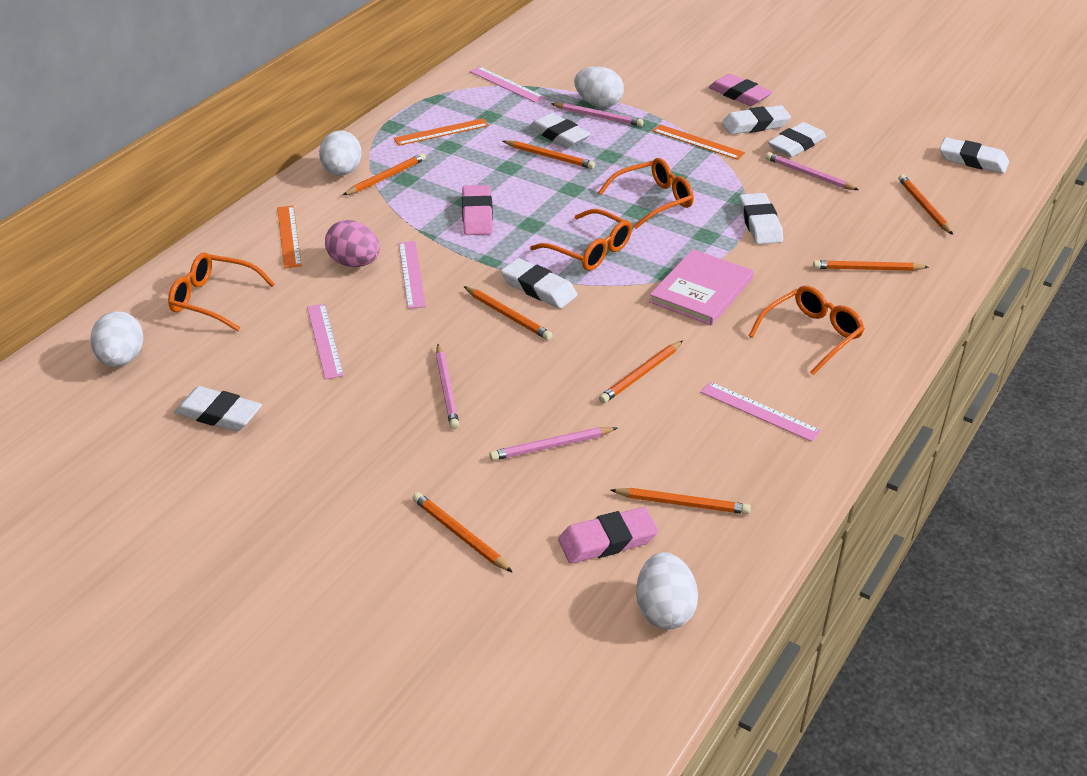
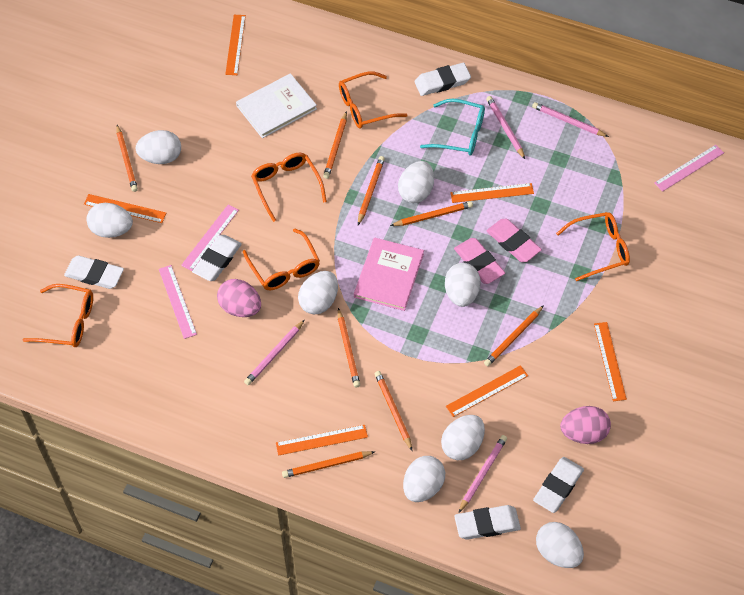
orange glasses: 4 -> 5
orange ruler: 3 -> 6
pink egg: 1 -> 2
pink eraser: 3 -> 2
pink ruler: 4 -> 3
turquoise glasses: 0 -> 1
white book: 0 -> 1
white egg: 4 -> 8
white eraser: 7 -> 5

